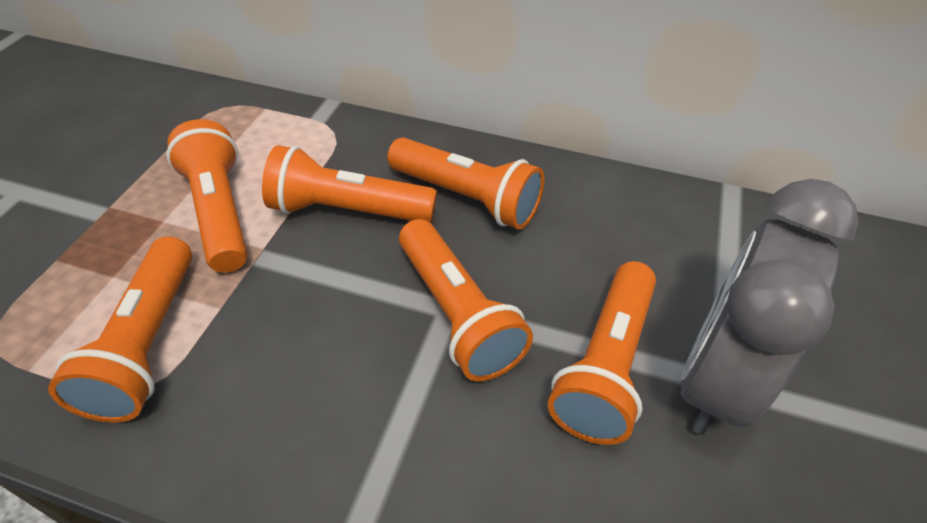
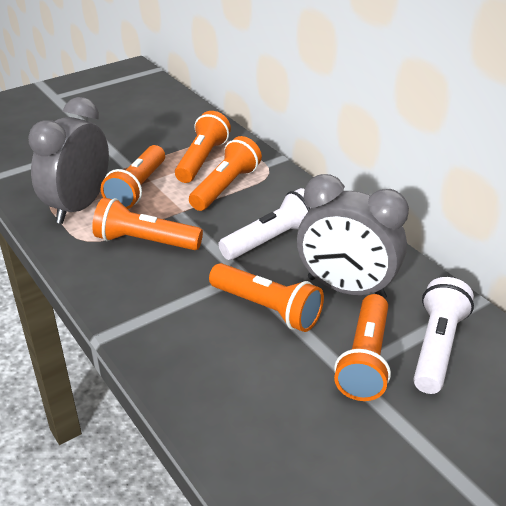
grey clock: 1 -> 2
white flashlight: 0 -> 2

